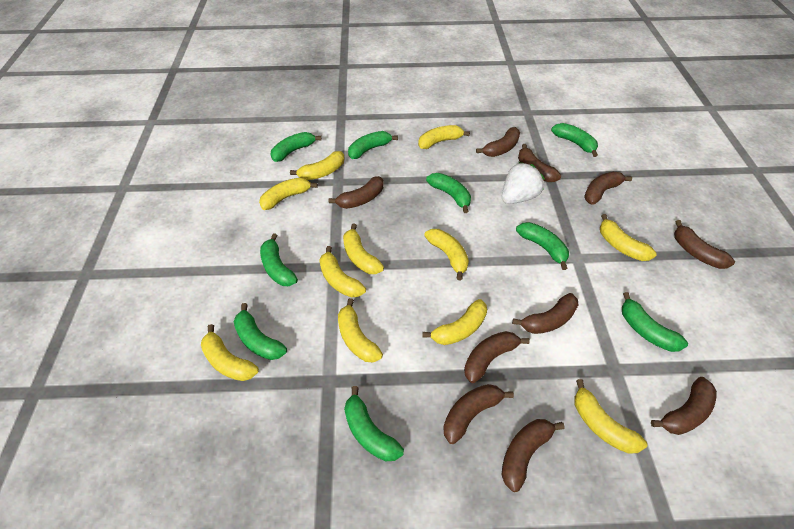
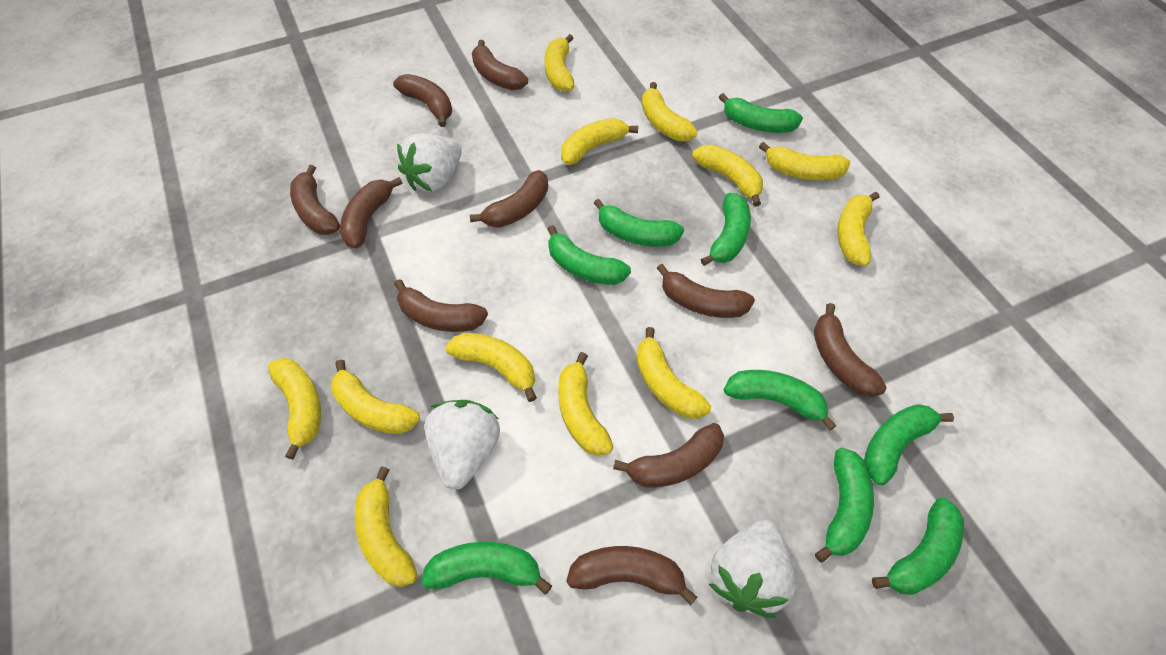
white strawberry: 1 -> 3
yellow banana: 11 -> 12

